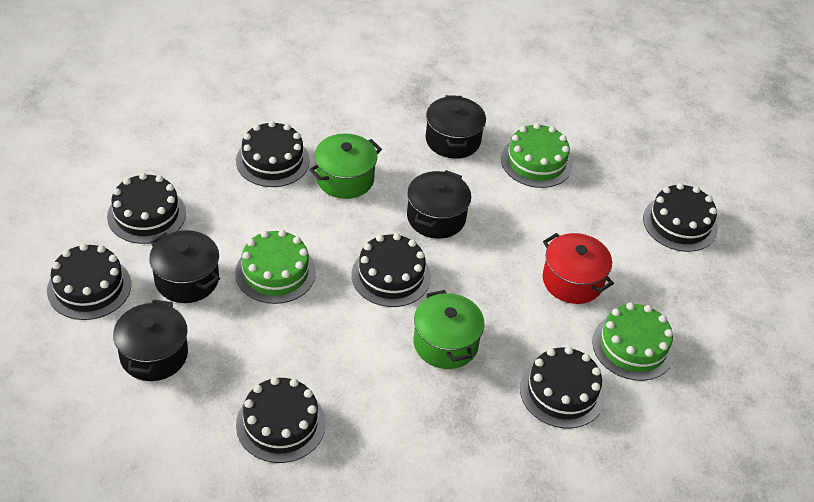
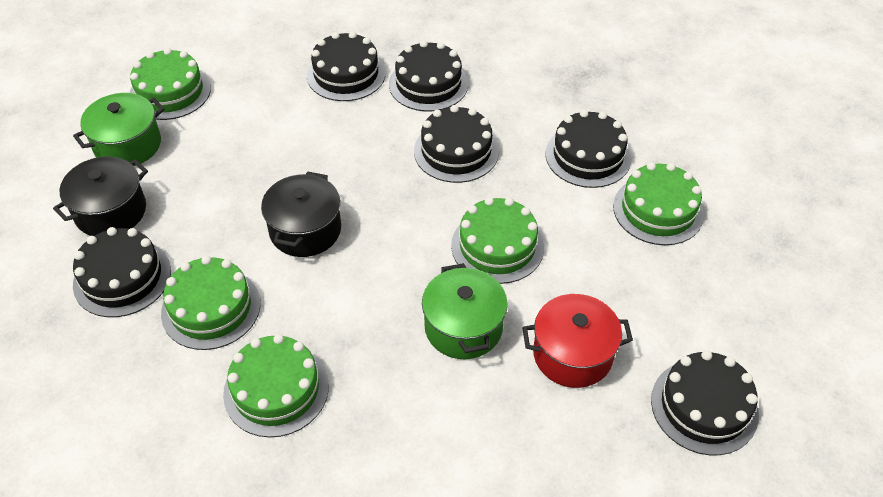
black cake: 7 -> 6
black pot: 4 -> 2
green cake: 3 -> 5

